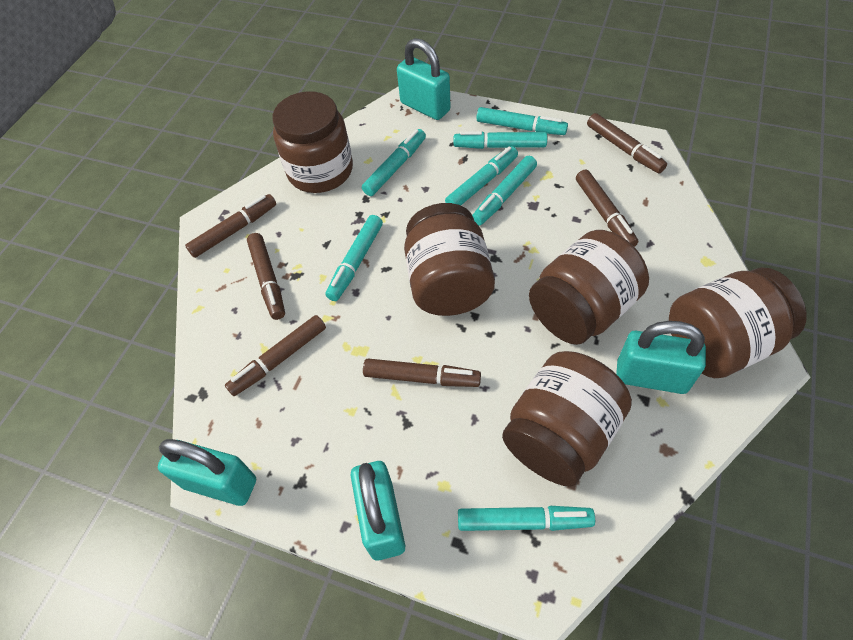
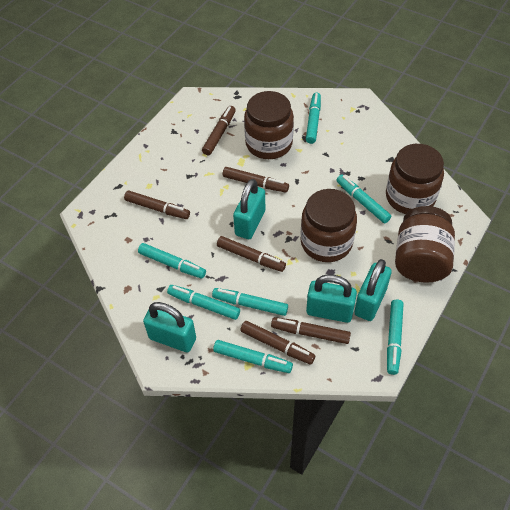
brown jar: 5 -> 4

